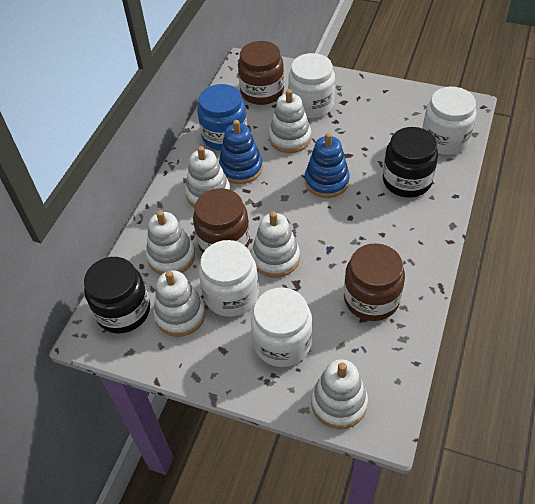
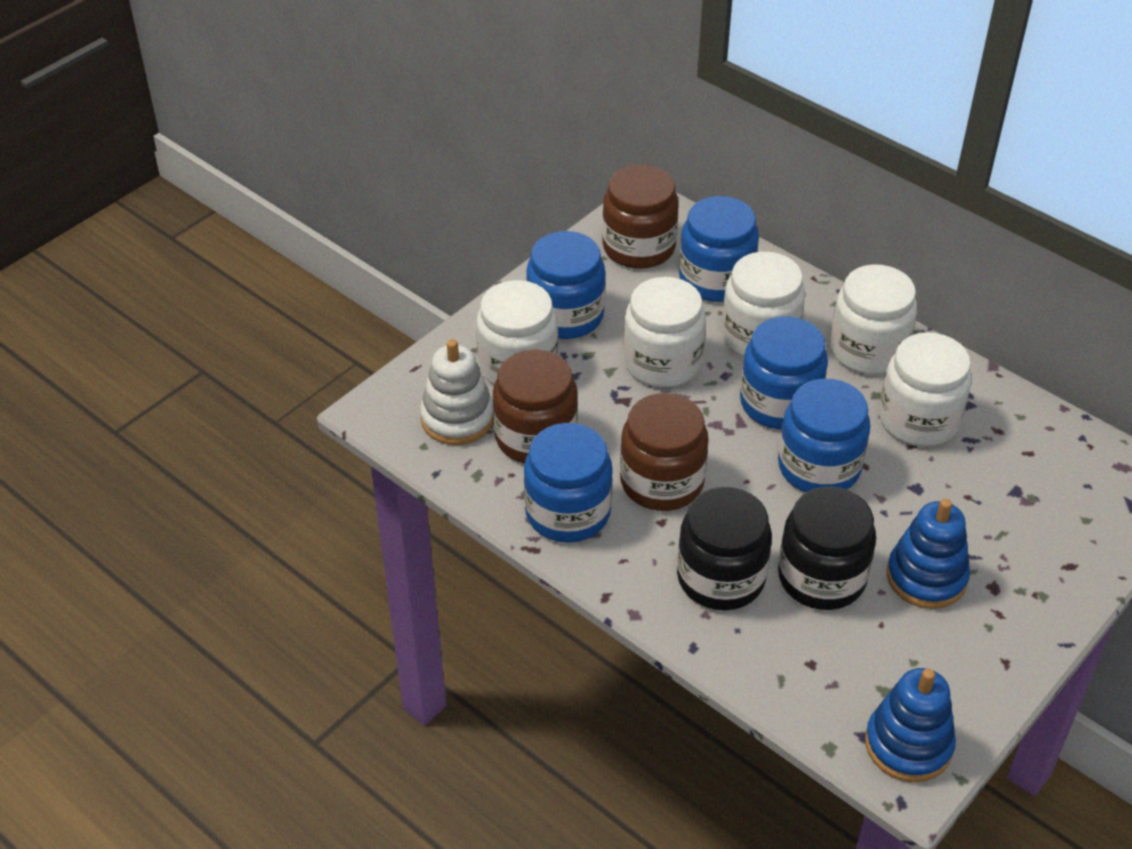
blue jar: 1 -> 5
white jar: 4 -> 5
white stacking toy: 6 -> 1

